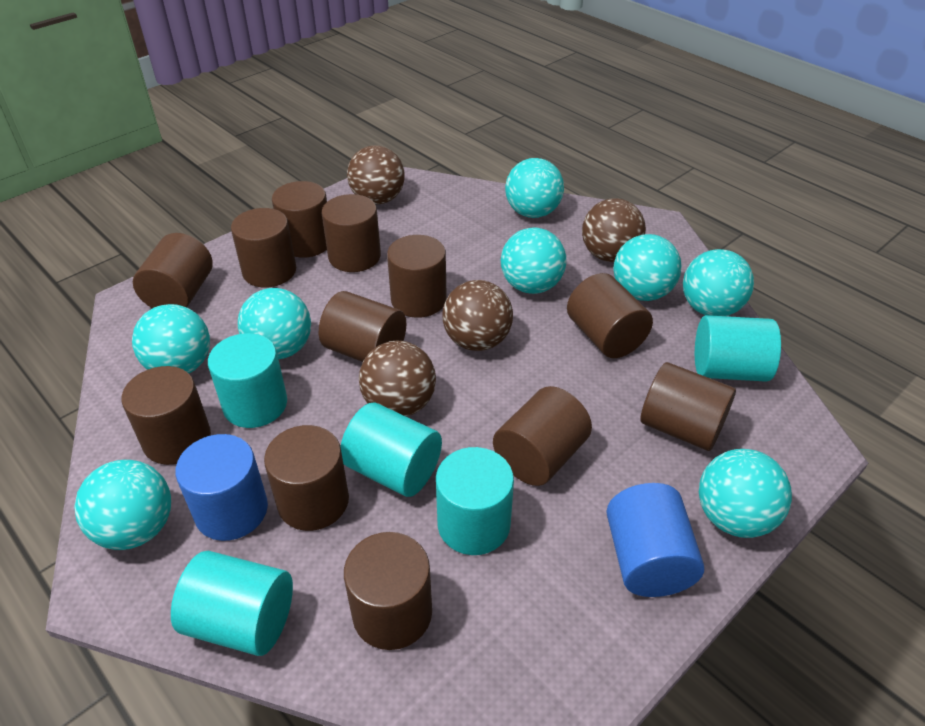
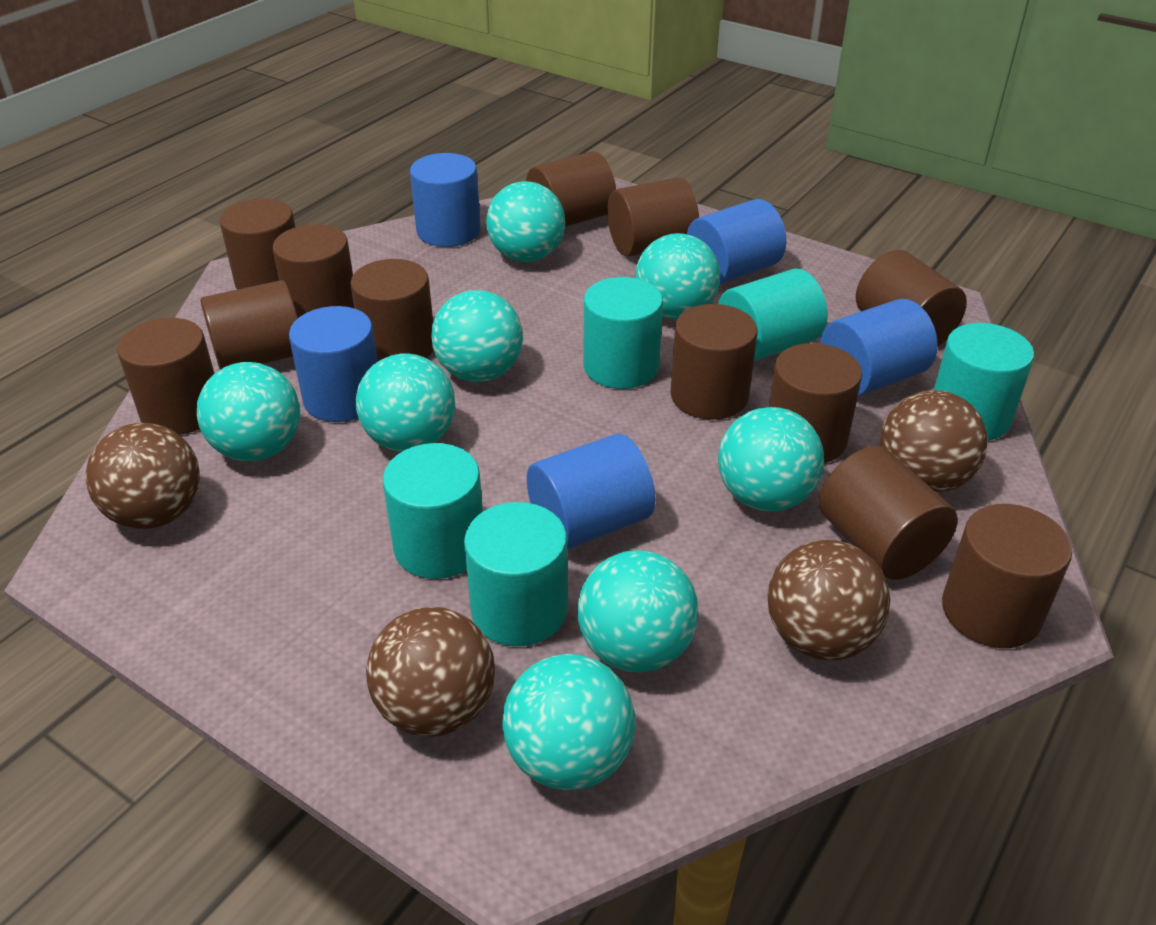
blue cylinder: 2 -> 5

